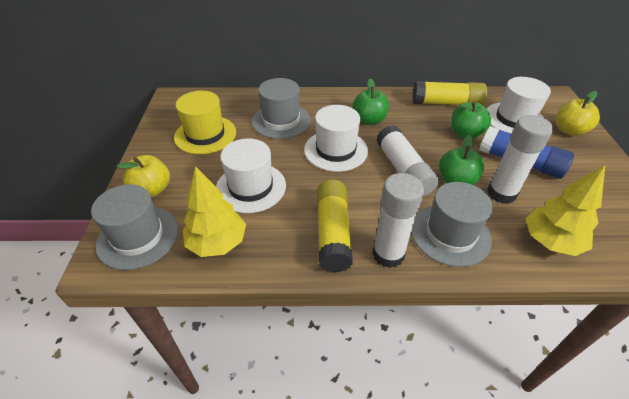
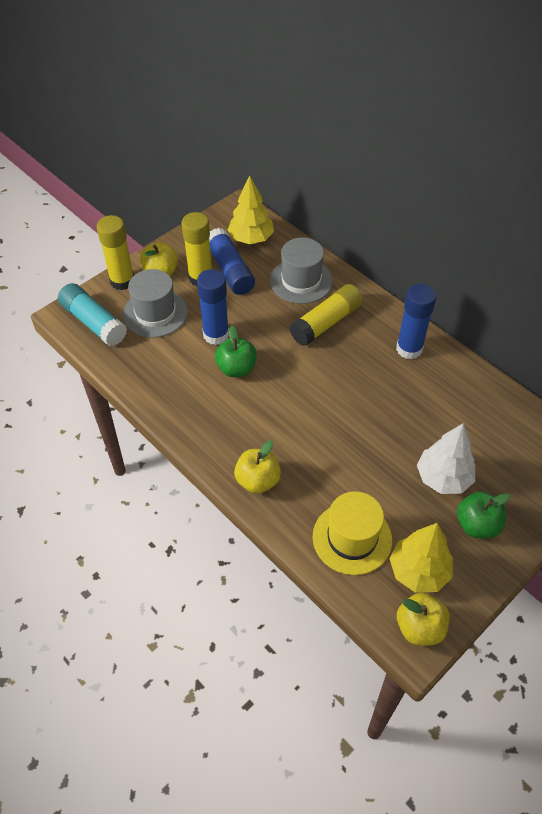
blue glue stick: 1 -> 3
green apple: 3 -> 2
grey hat: 3 -> 2
turquoise glue stick: 0 -> 1
white glue stick: 3 -> 0
white hat: 3 -> 0
white tree: 0 -> 1
yellow apple: 2 -> 3
yellow glue stick: 2 -> 3

